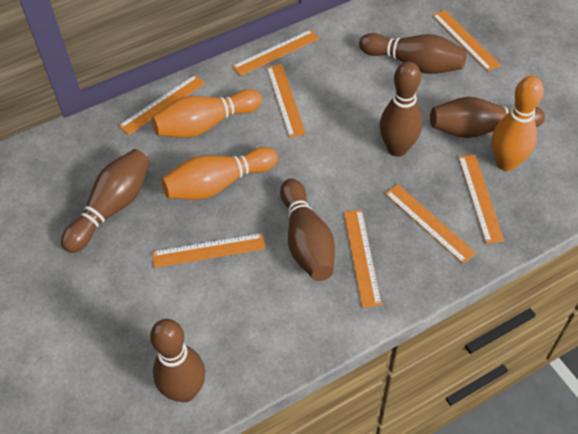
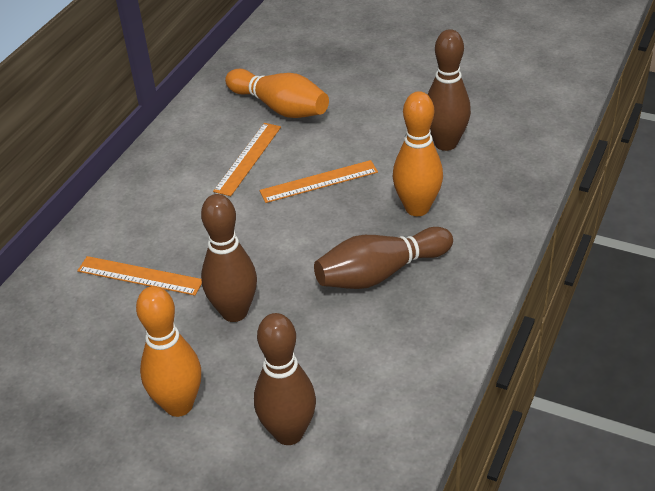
brown bowling pin: 6 -> 4
orange ruler: 8 -> 3

